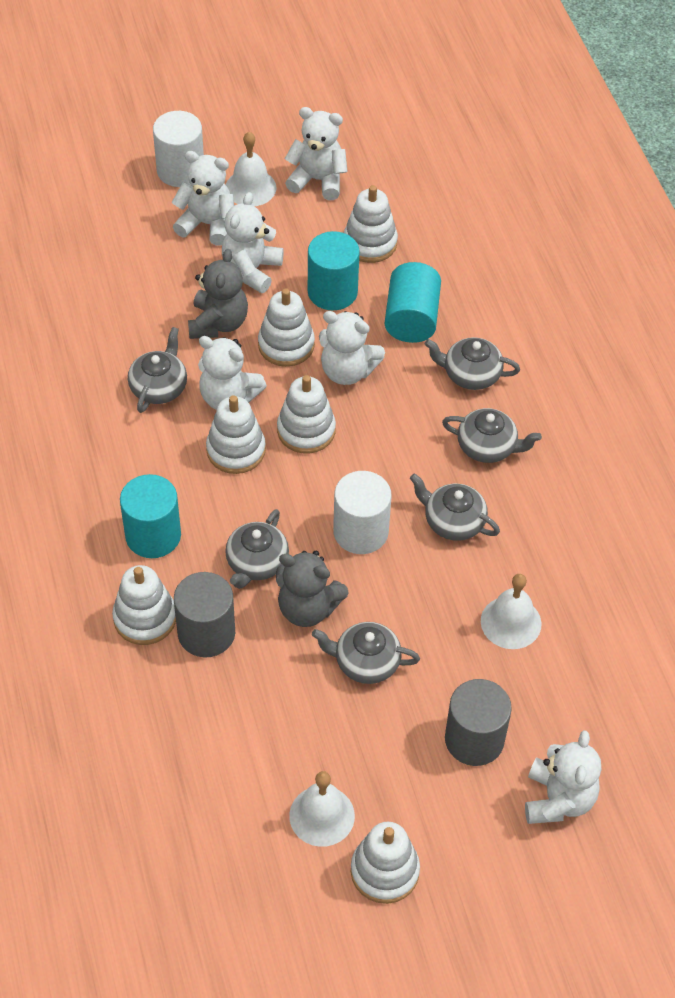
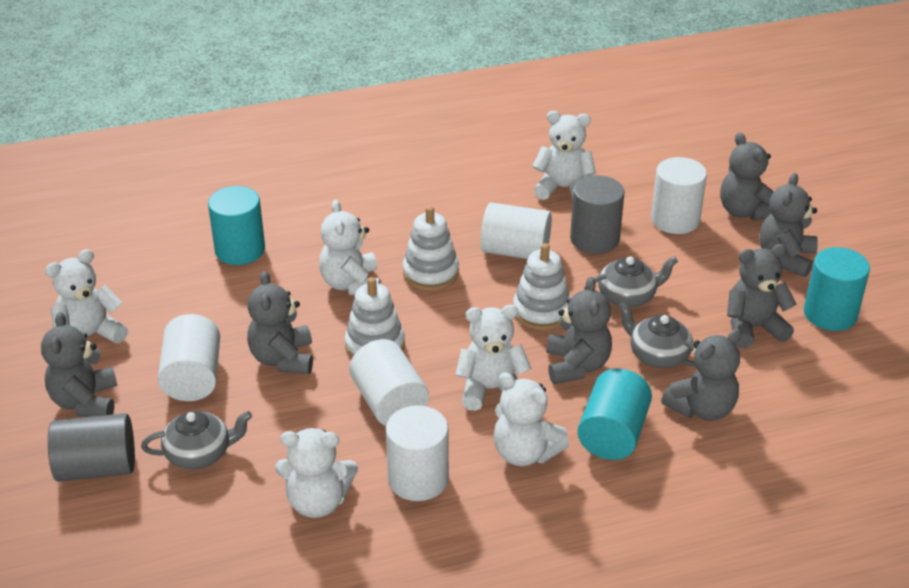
grey teapot: 6 -> 3
grey teddy bear: 2 -> 7
white bell: 3 -> 0
white cylinder: 2 -> 5
white stacking toy: 6 -> 3

